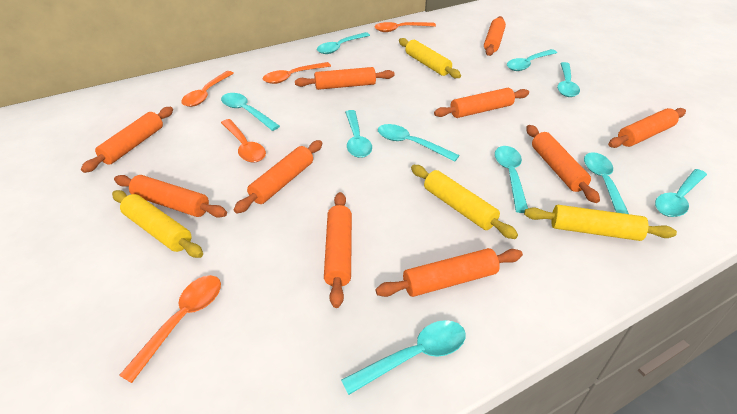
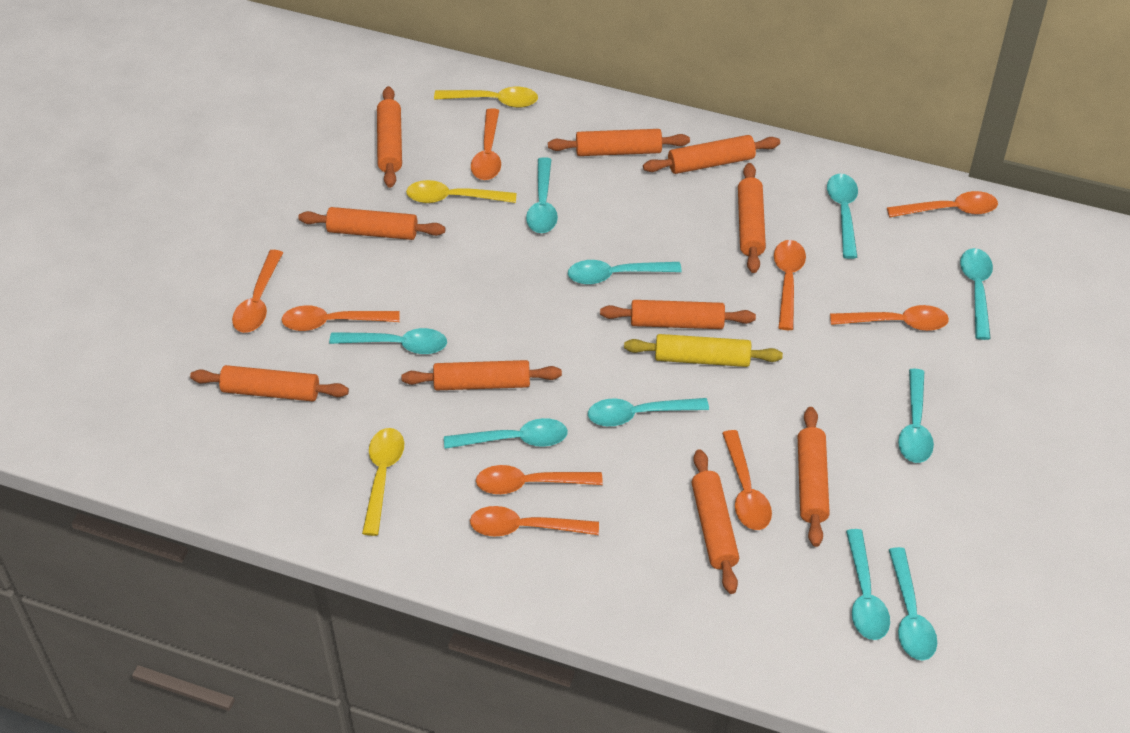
orange spoon: 5 -> 9
yellow rolling pin: 4 -> 1
yellow spoon: 0 -> 3

